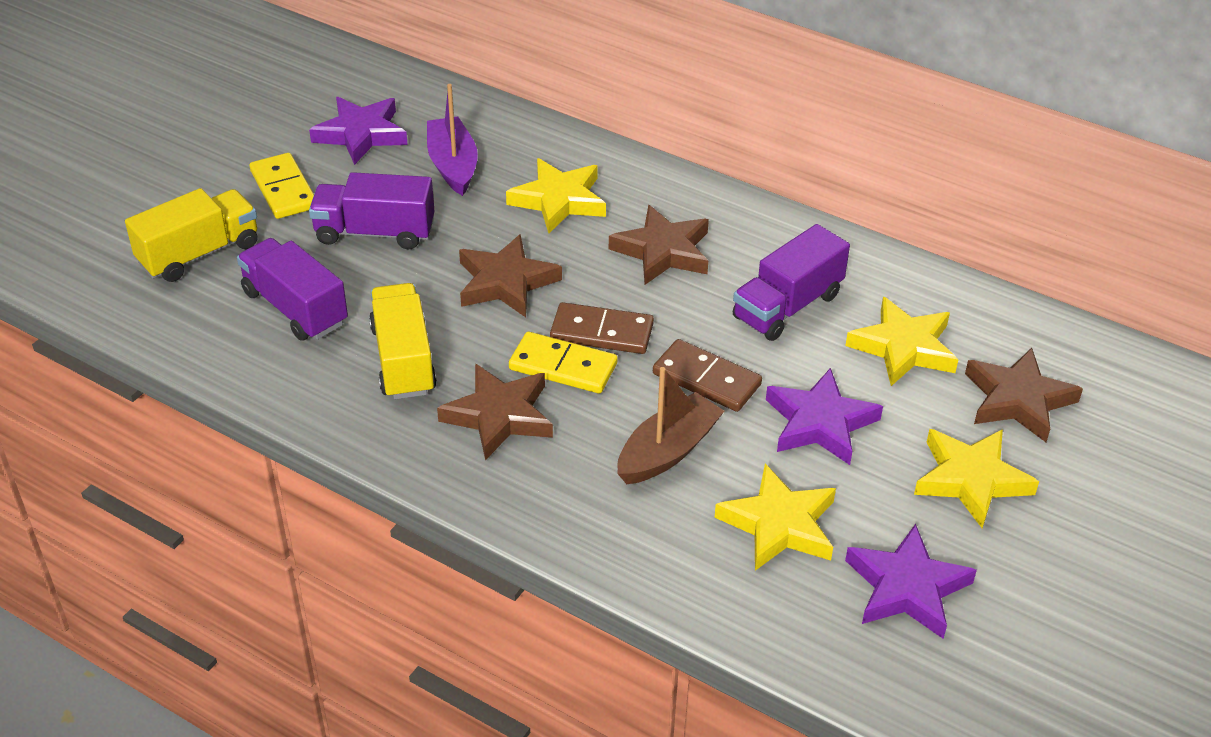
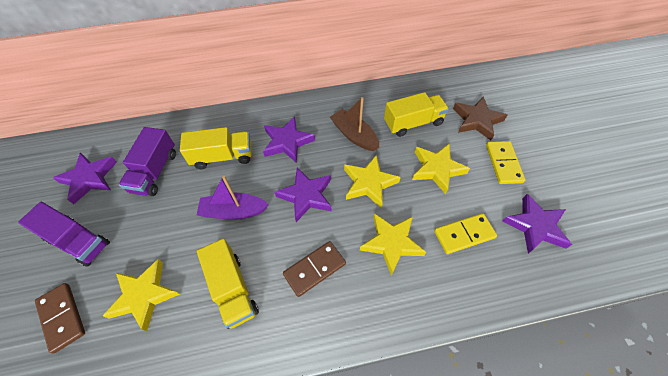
brown star: 4 -> 1
purple star: 3 -> 4
purple truck: 3 -> 2
yellow truck: 2 -> 3

